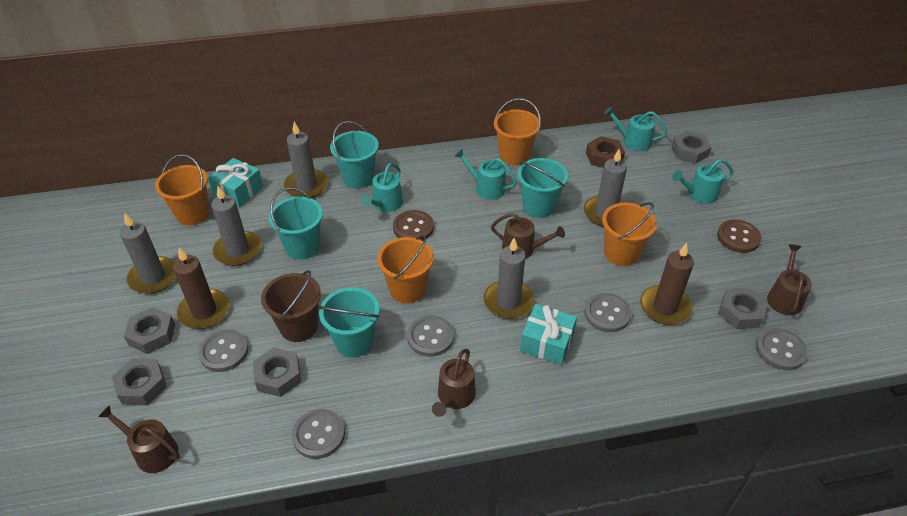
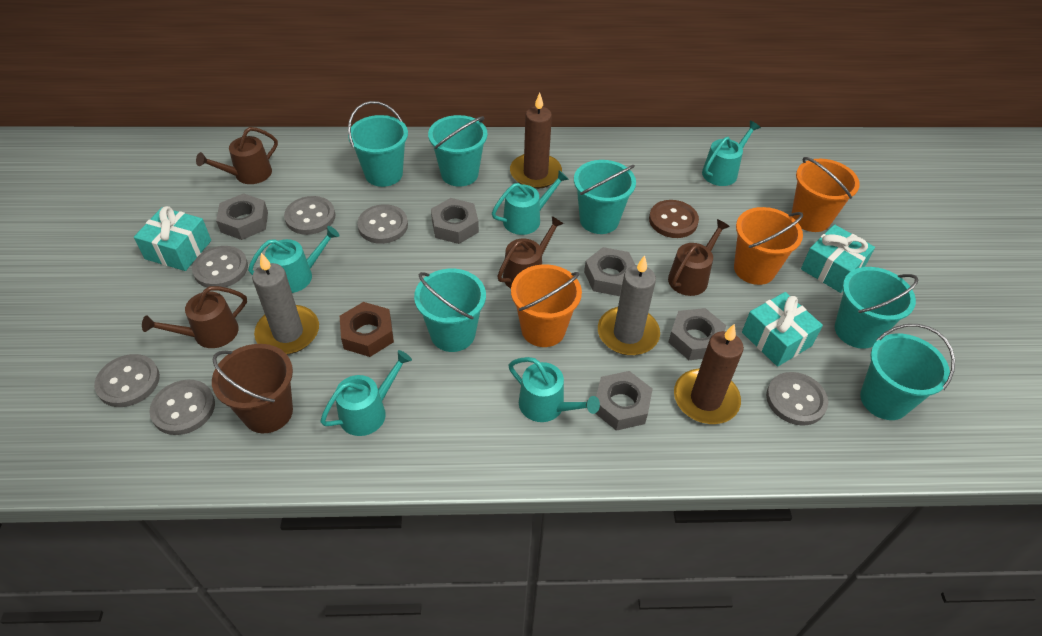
brown button: 2 -> 1
grey button: 5 -> 6
grey candle: 5 -> 2
orange bucket: 4 -> 3
turquoise bucket: 4 -> 6
turquoise gift: 2 -> 3
turquoise watering can: 4 -> 5

